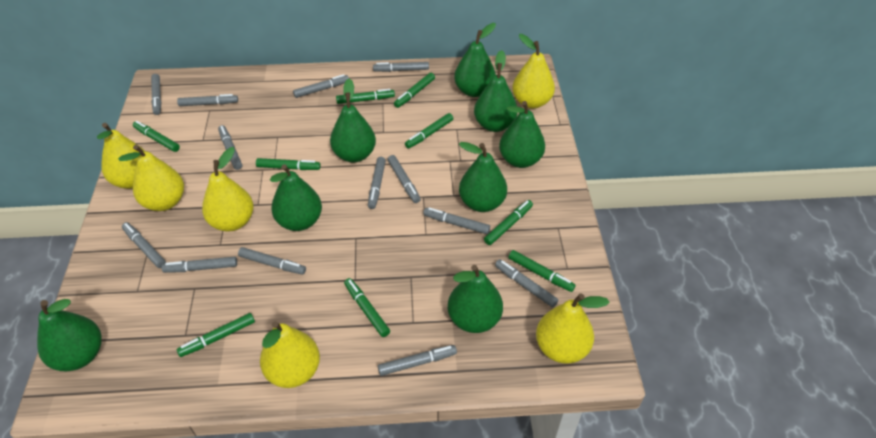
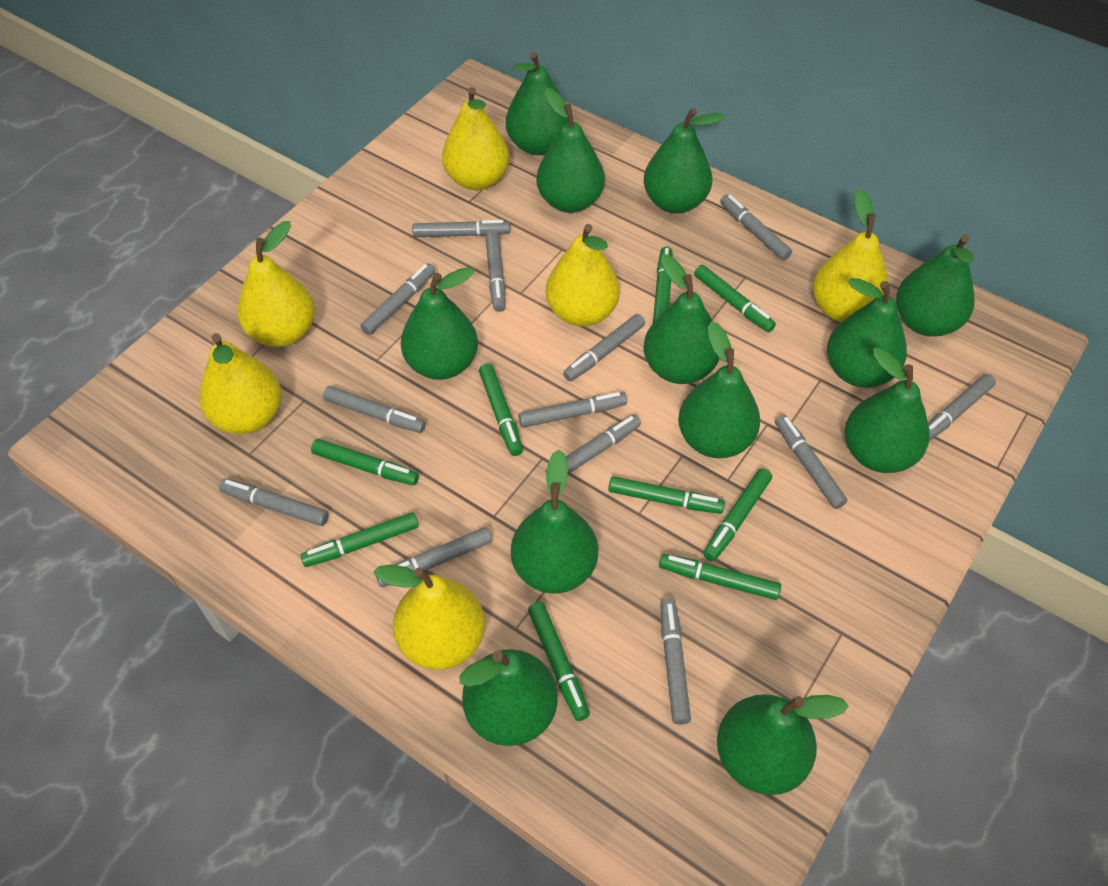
green pear: 8 -> 12

